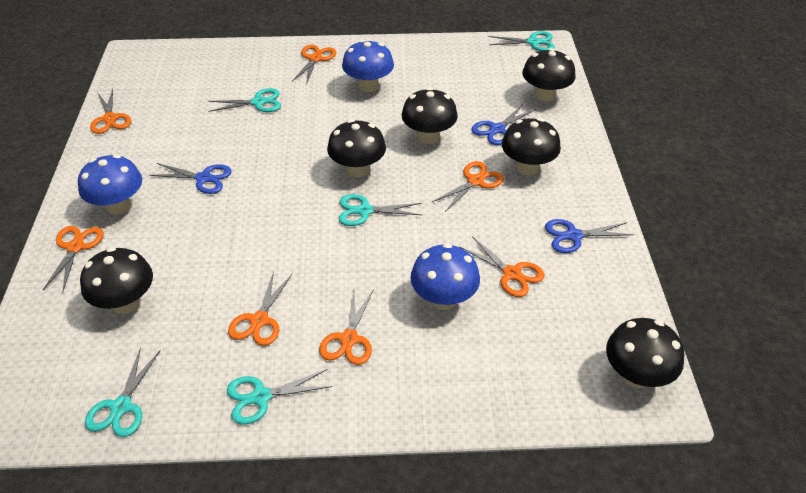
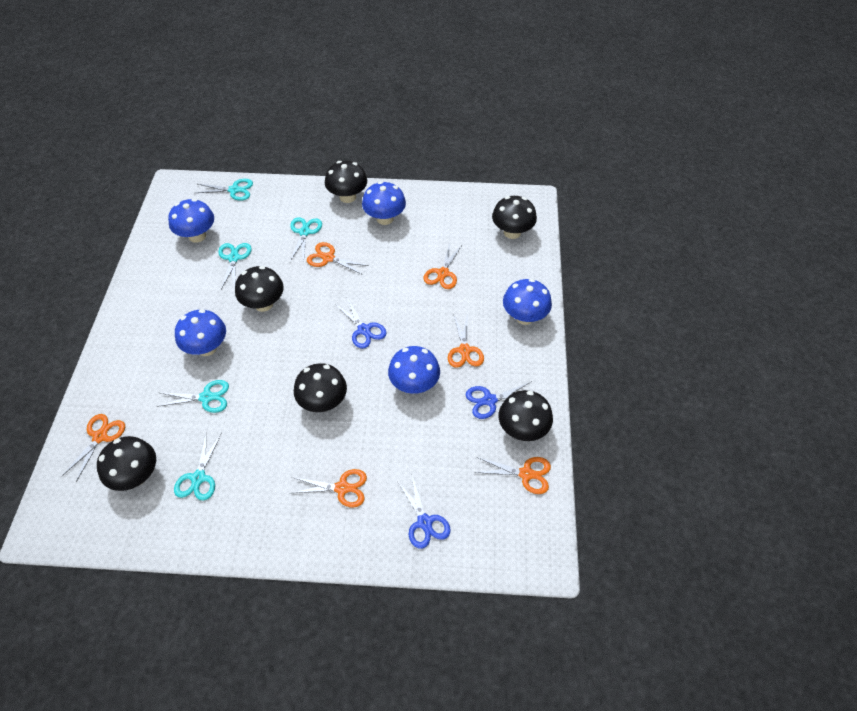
blue mushroom: 3 -> 5
orange scissors: 7 -> 6

